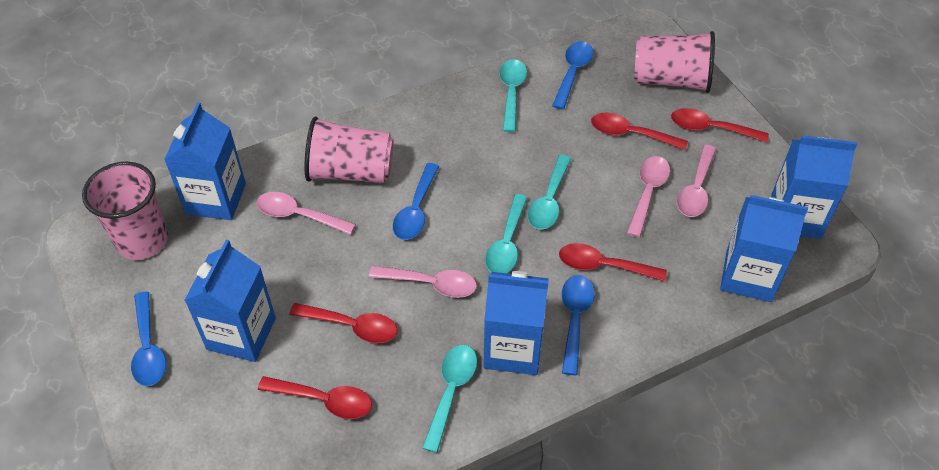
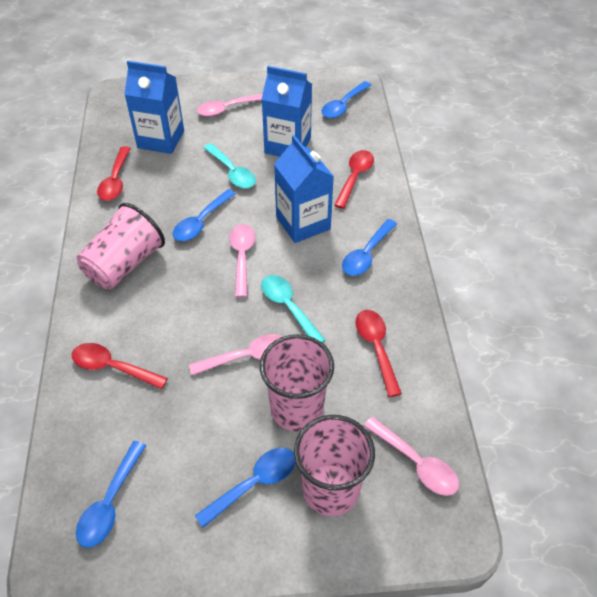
blue carton: 5 -> 3
blue spoon: 4 -> 5
red spoon: 5 -> 4
turquoise spoon: 4 -> 2

